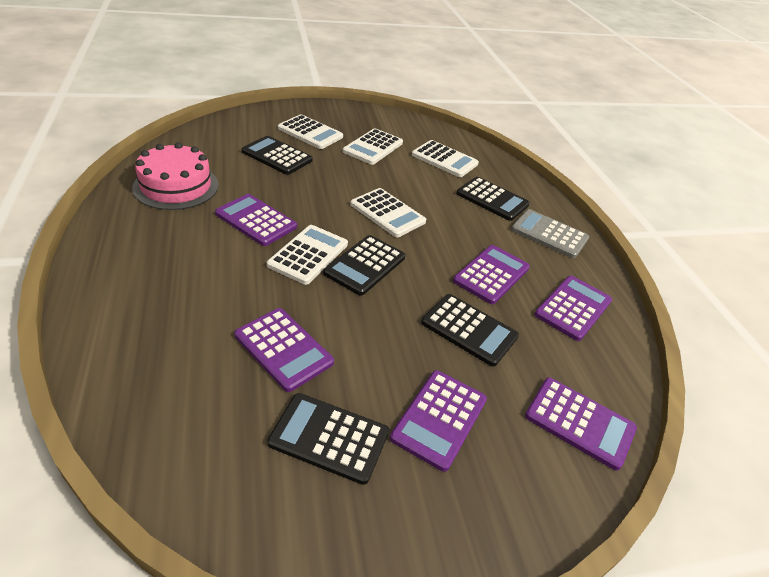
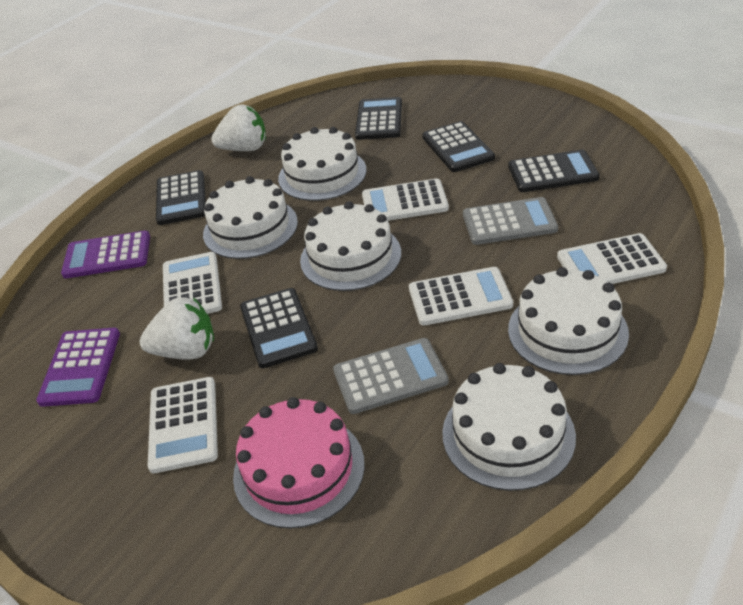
grey calculator: 1 -> 2
purple calculator: 6 -> 2
white cake: 0 -> 5
white strawberry: 0 -> 2

